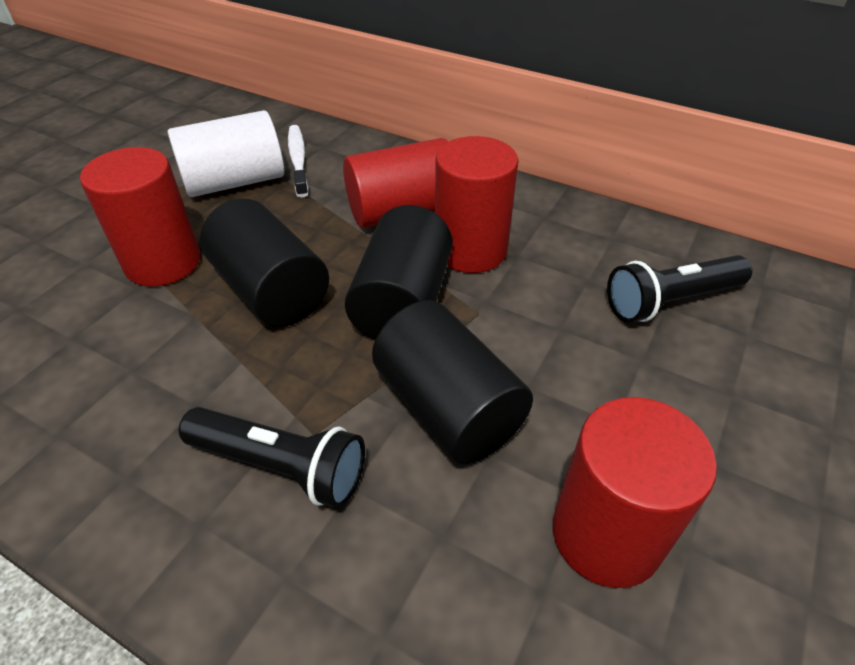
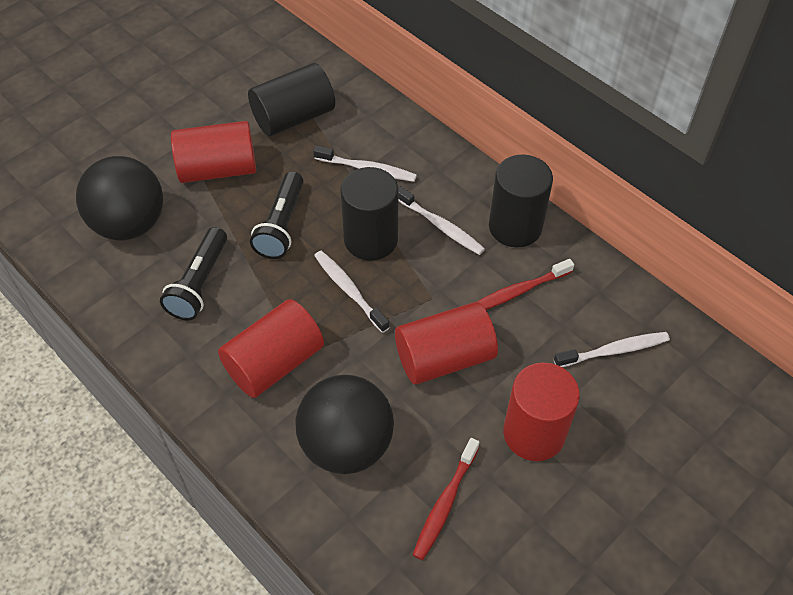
black ball: 0 -> 2
red toothbrush: 0 -> 2
white cylinder: 1 -> 0
white toothbrush: 1 -> 4

